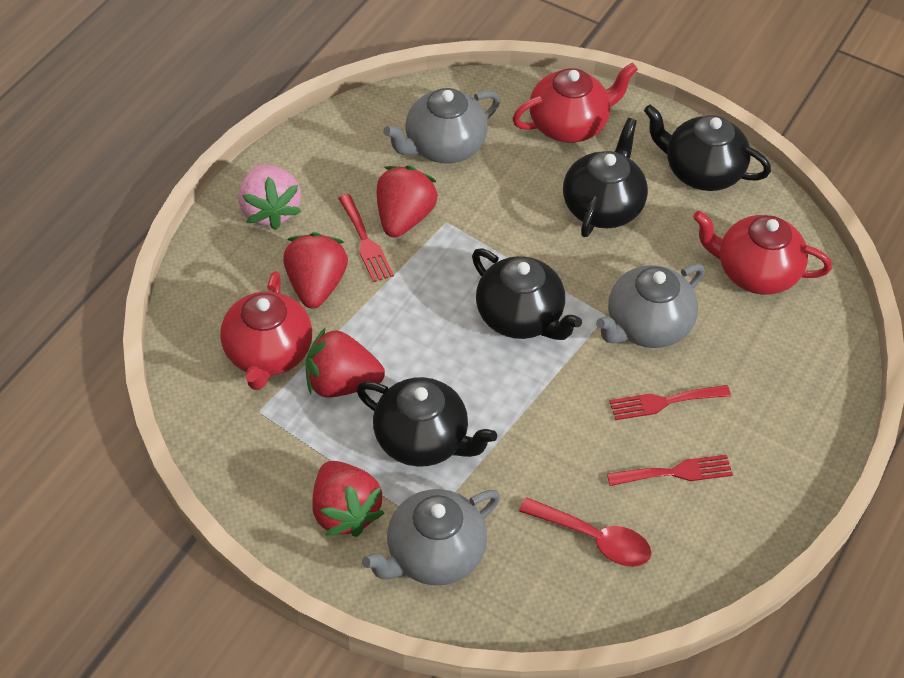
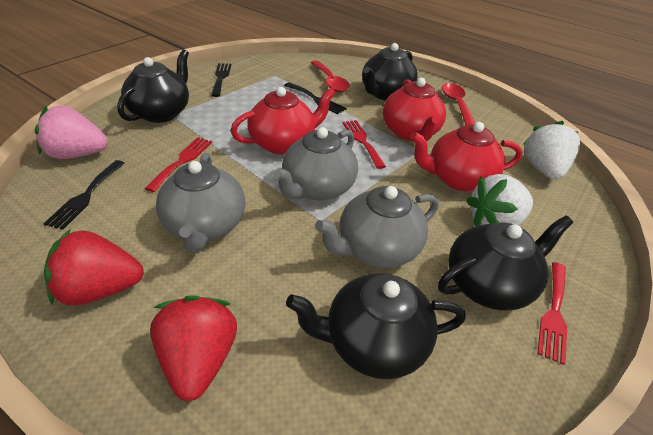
black fork: 0 -> 3
red spoon: 1 -> 2
red strawberry: 4 -> 2
white strawberry: 0 -> 2

